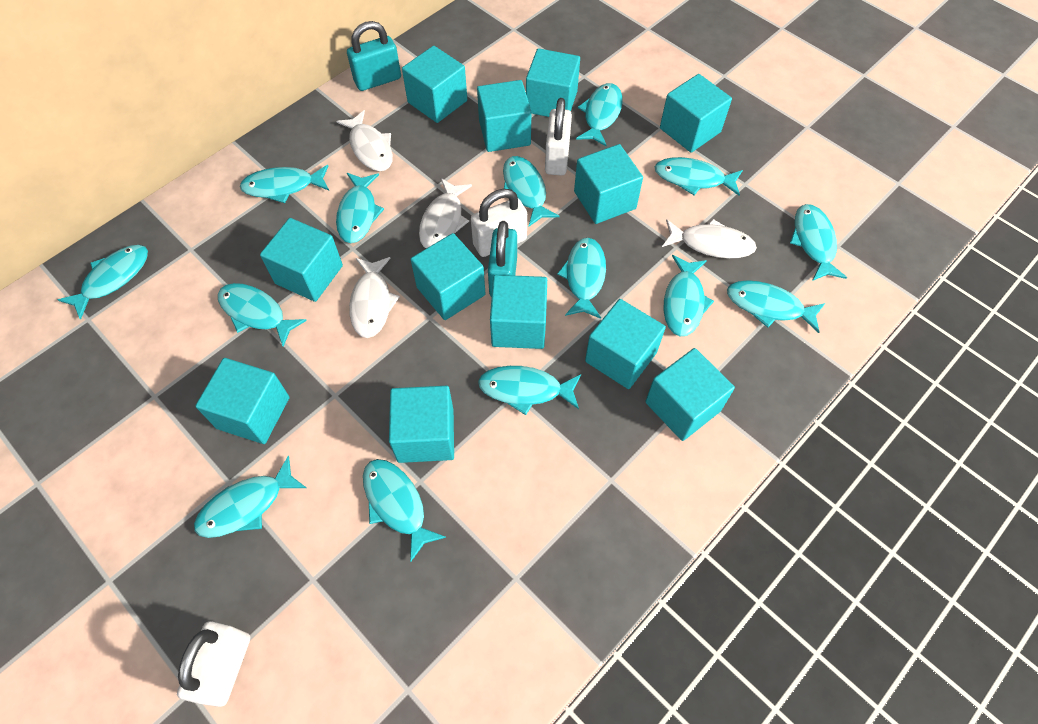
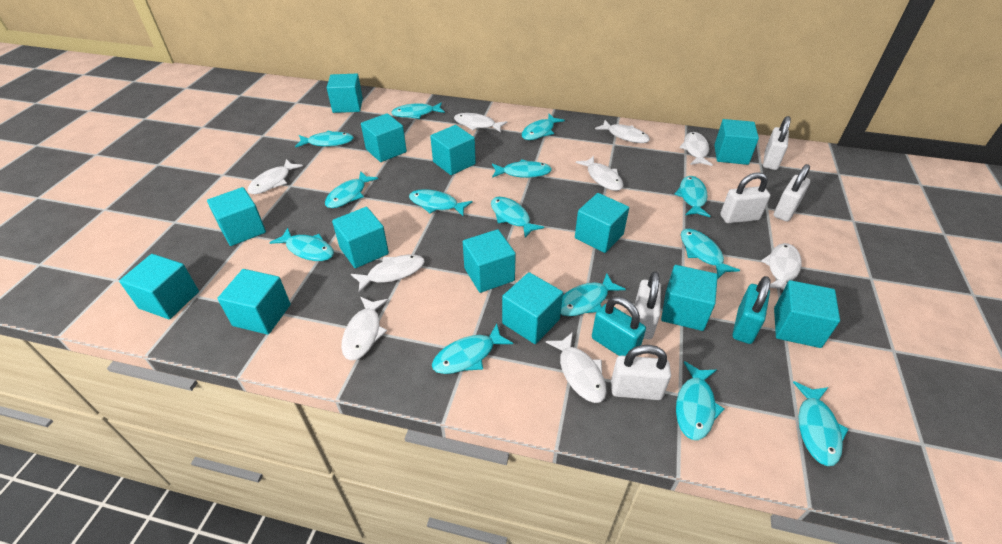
turquoise cube: 12 -> 13
white fish: 4 -> 9
white padlock: 3 -> 5

